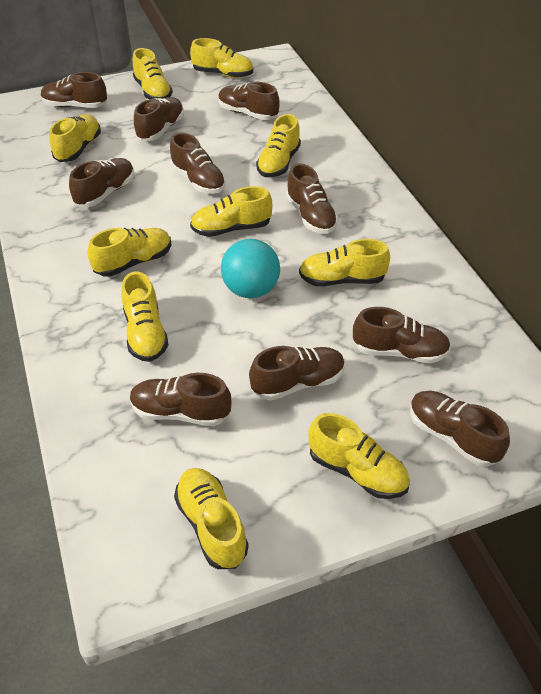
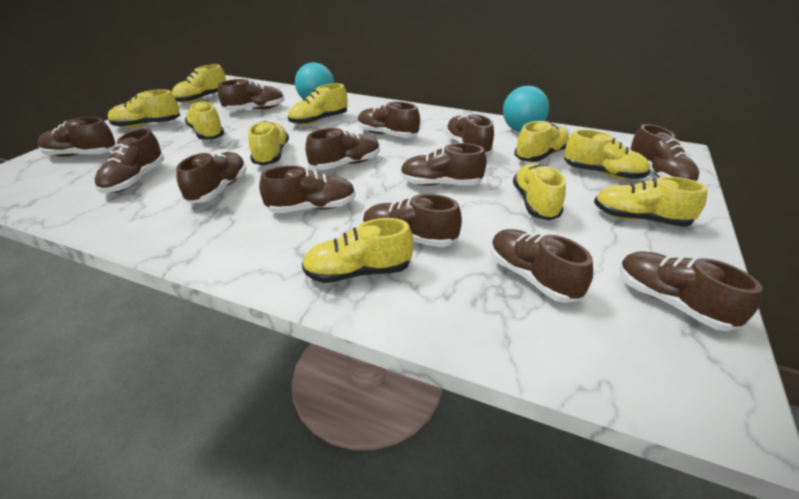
brown shoe: 10 -> 13
turquoise ball: 1 -> 2

